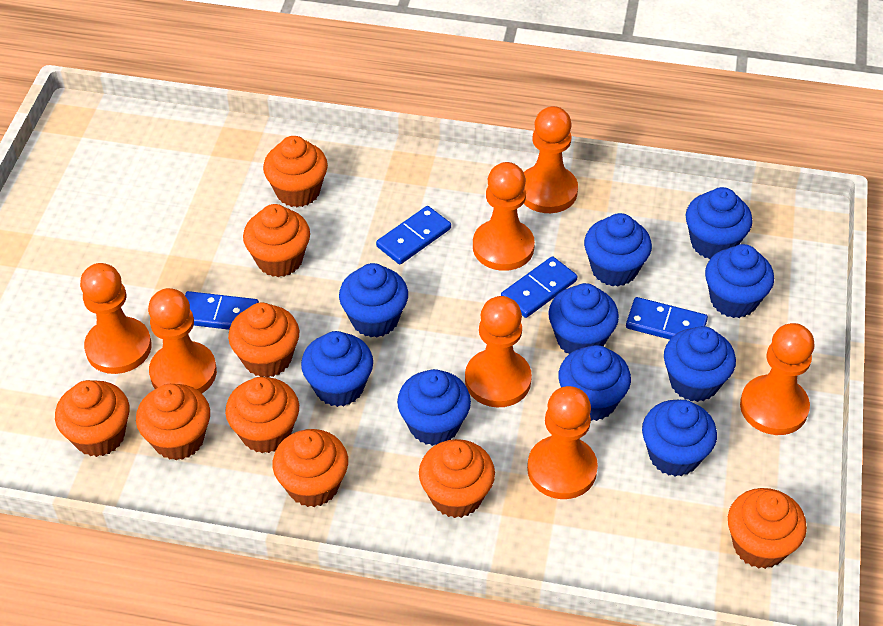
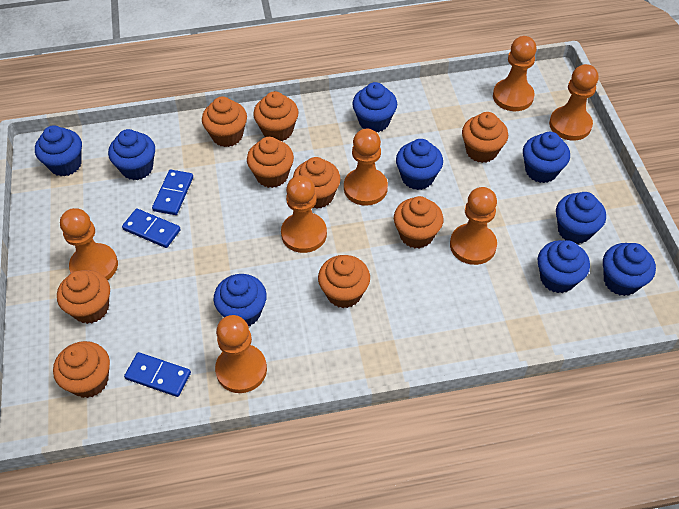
blue cupcake: 10 -> 9
blue domino: 4 -> 3

